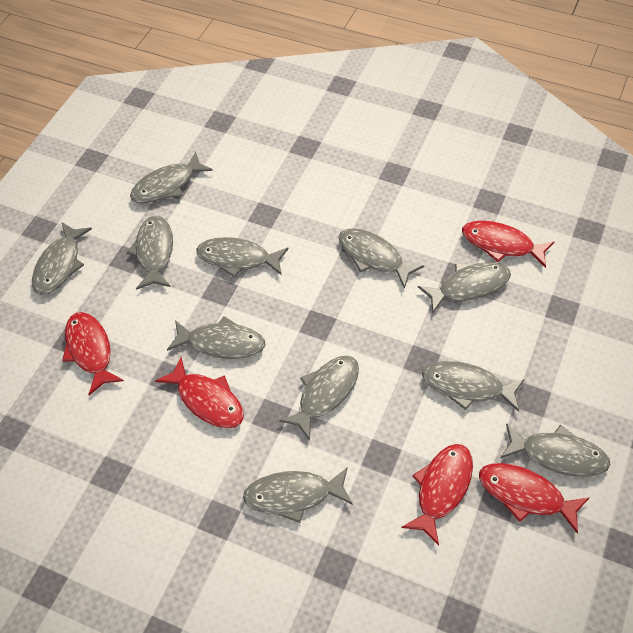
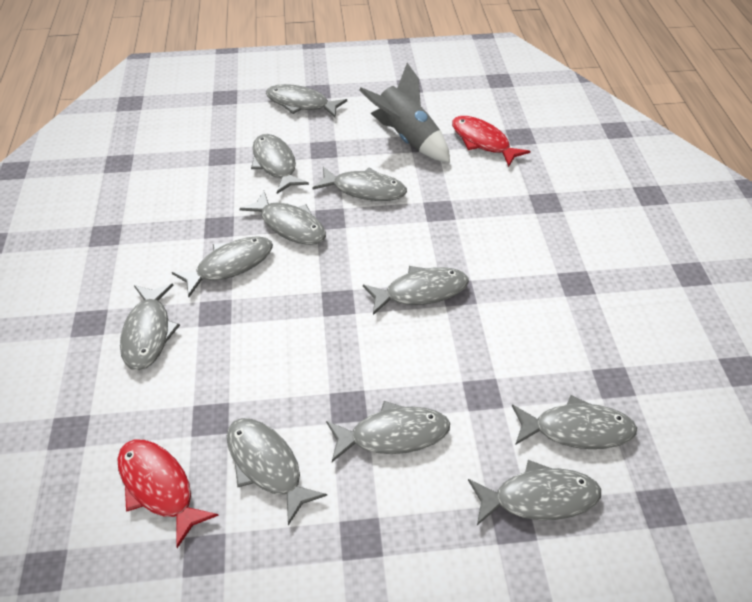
grey rocket: 0 -> 1
red fish: 5 -> 2

